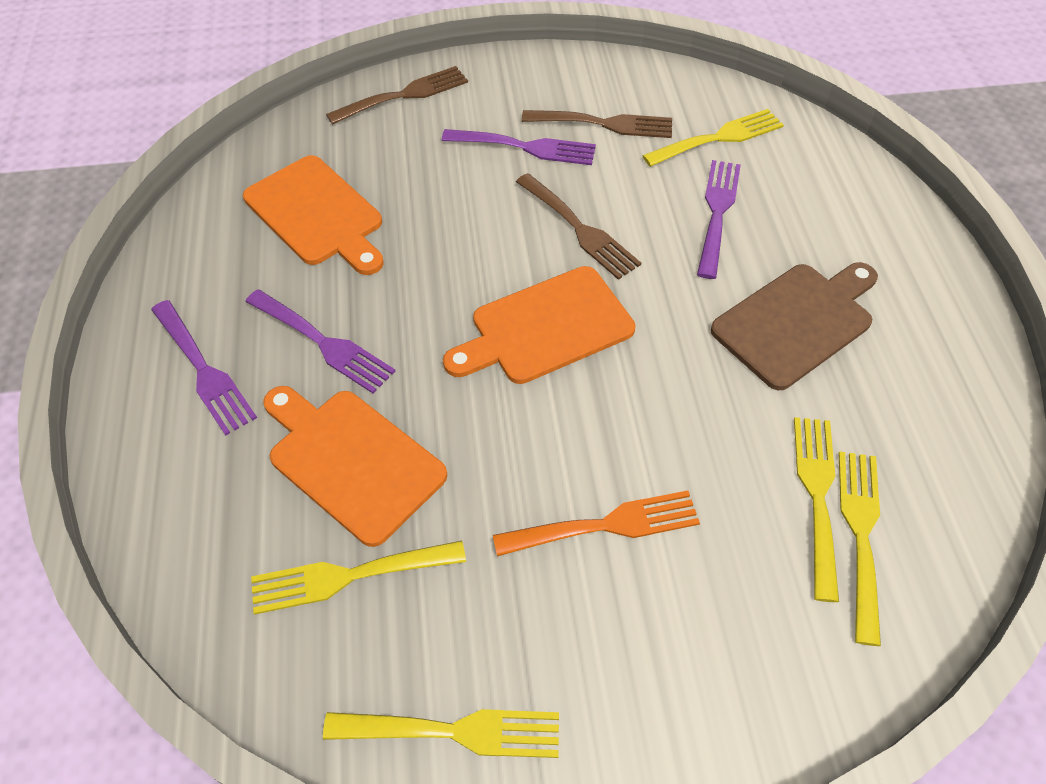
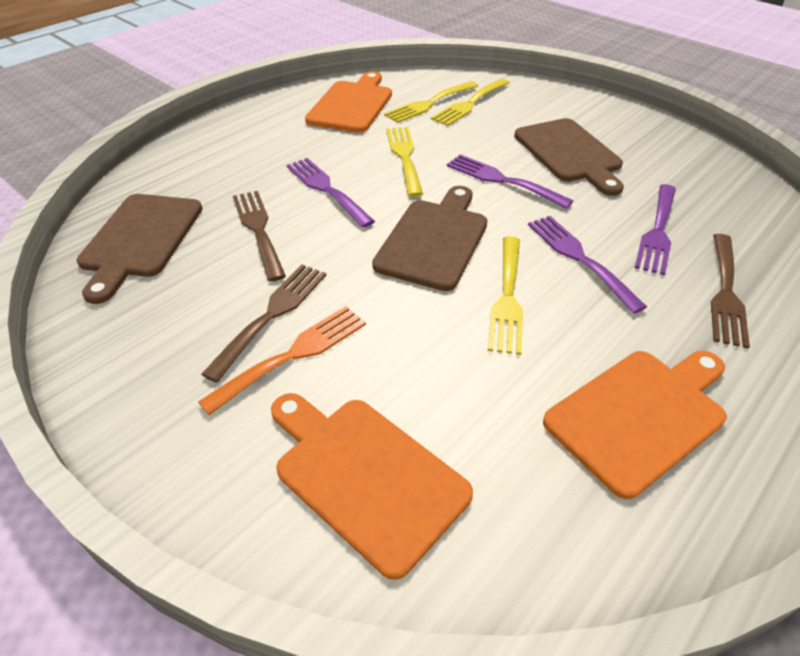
brown cutting board: 1 -> 3
yellow fork: 5 -> 4

